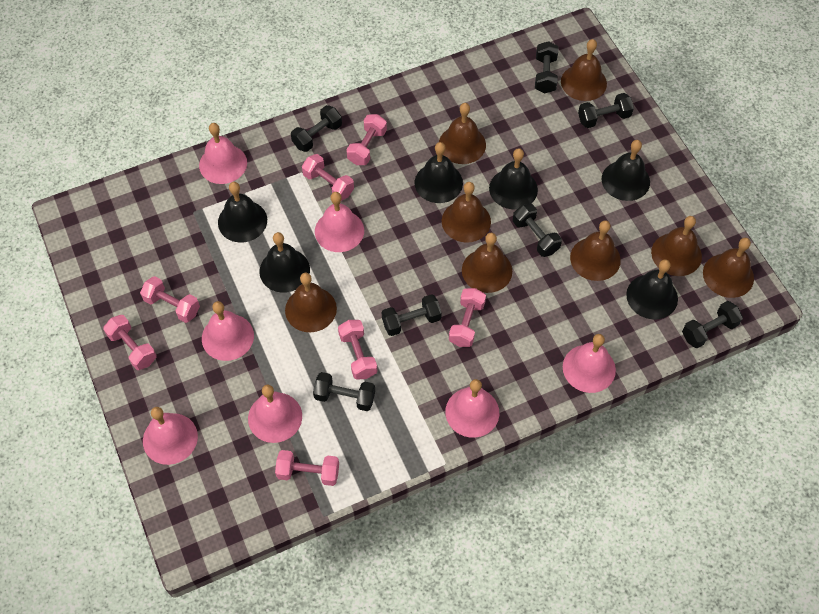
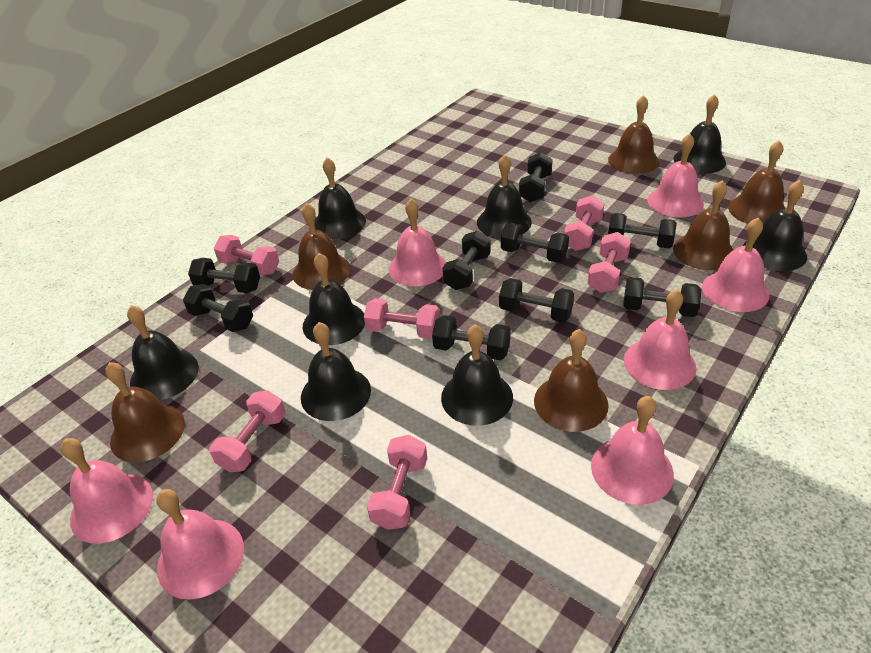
black bell: 6 -> 8
black dumbbell: 7 -> 9
brown bell: 8 -> 6
pink dumbbell: 7 -> 6

